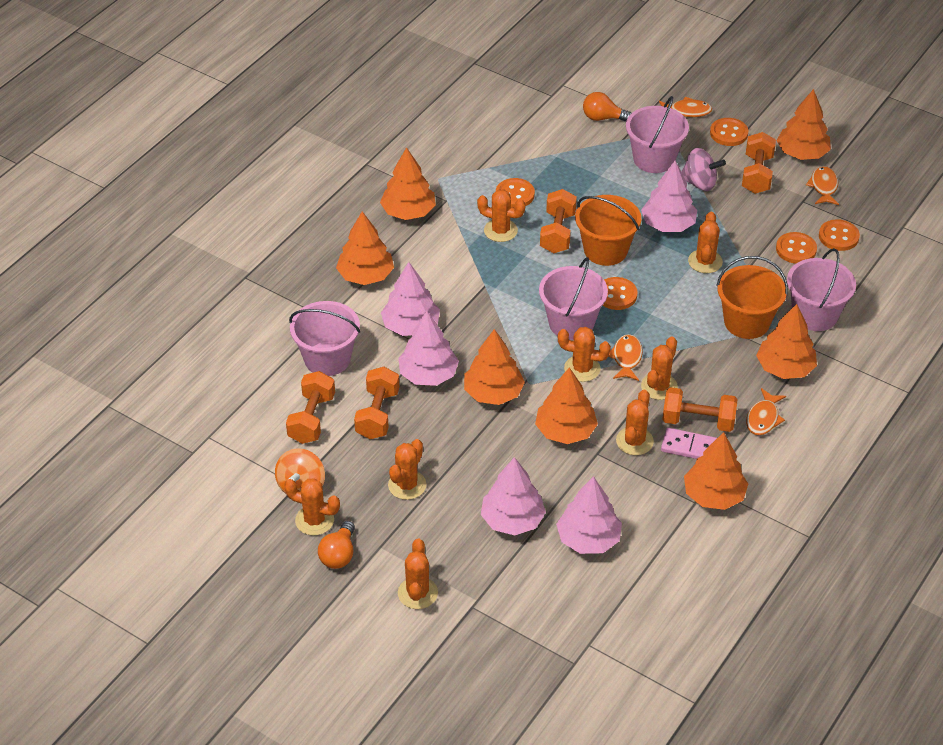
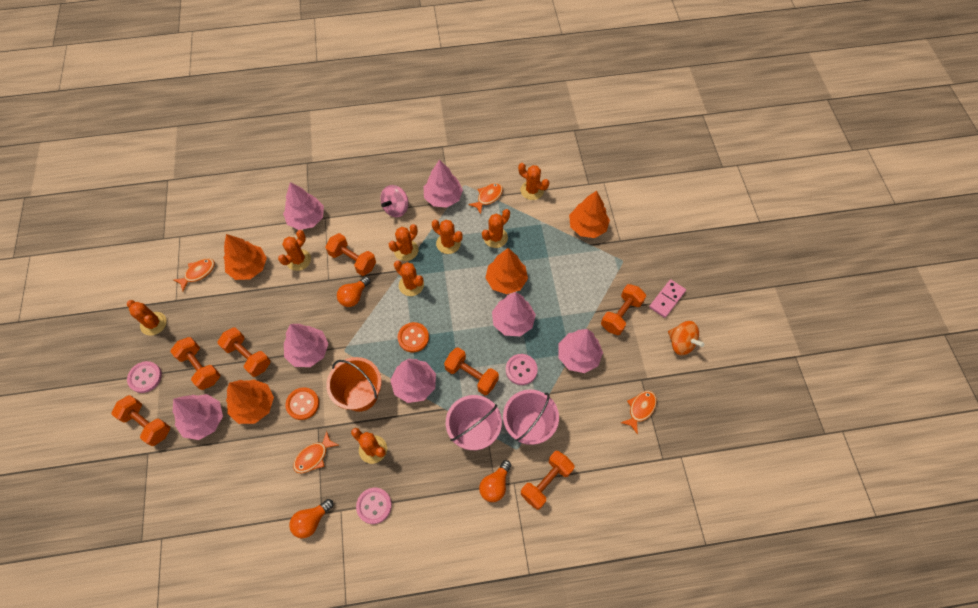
orange bucket: 2 -> 1
orange button: 5 -> 2
orange dumbbell: 5 -> 7
orange light bulb: 2 -> 3
orange tree: 7 -> 4
pink bucket: 4 -> 2
pink button: 0 -> 3
pink tree: 5 -> 7

